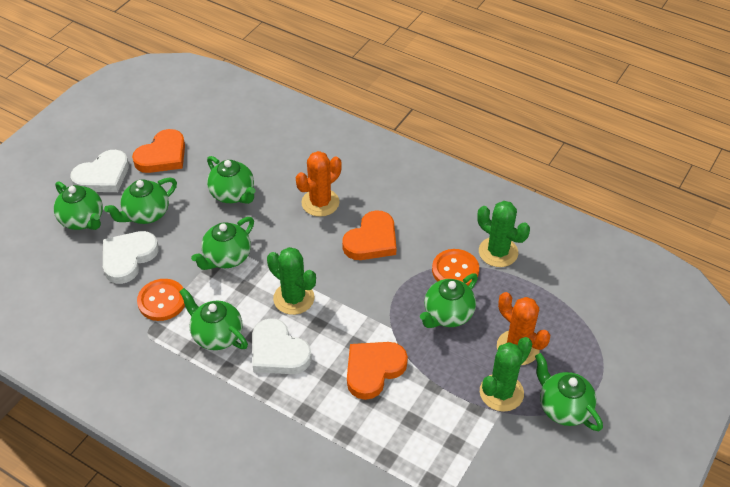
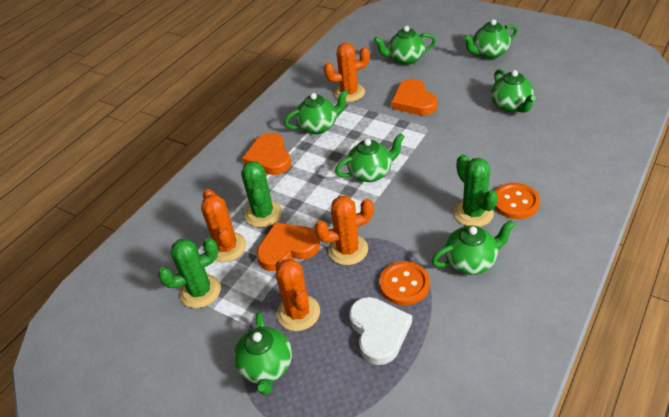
orange cactus: 2 -> 4
white heart: 3 -> 1

